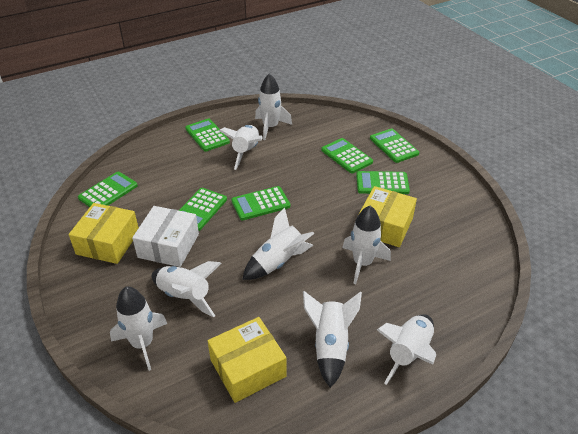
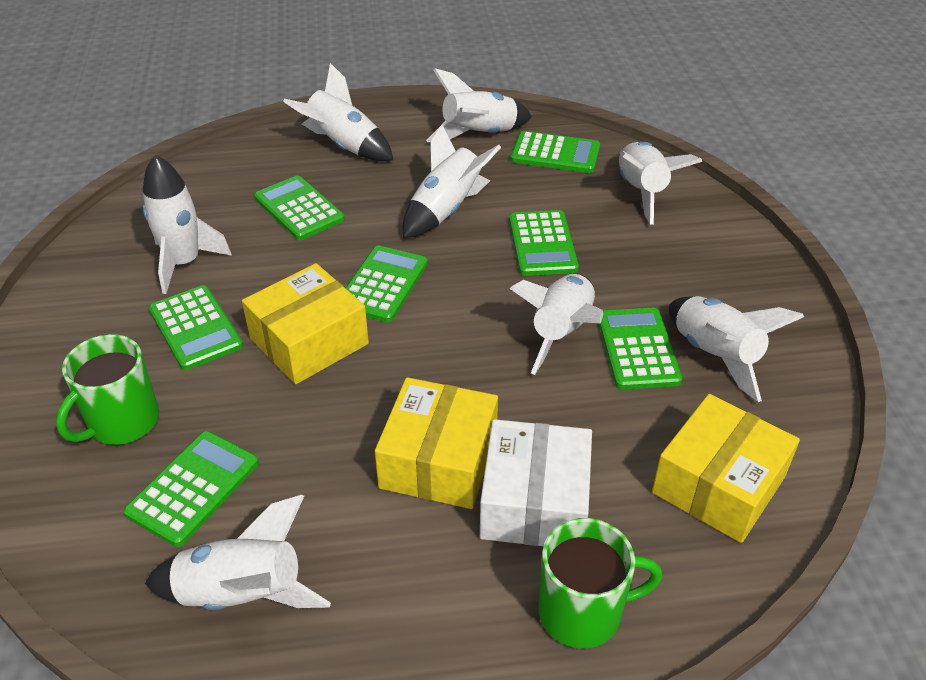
green mug: 0 -> 2

